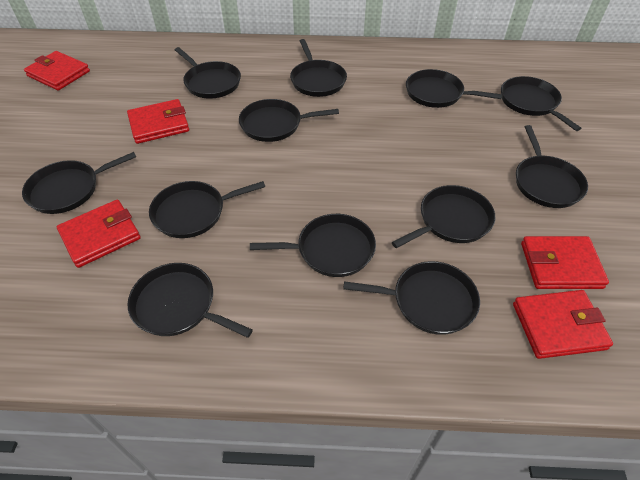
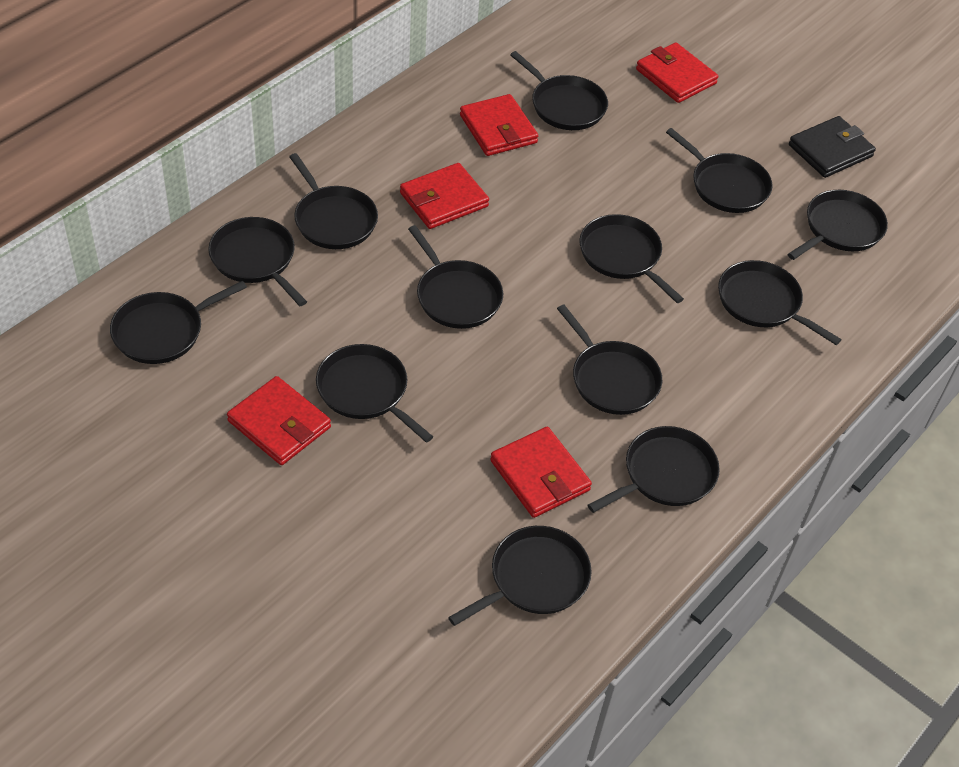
black pan: 12 -> 13
black wallet: 0 -> 1

